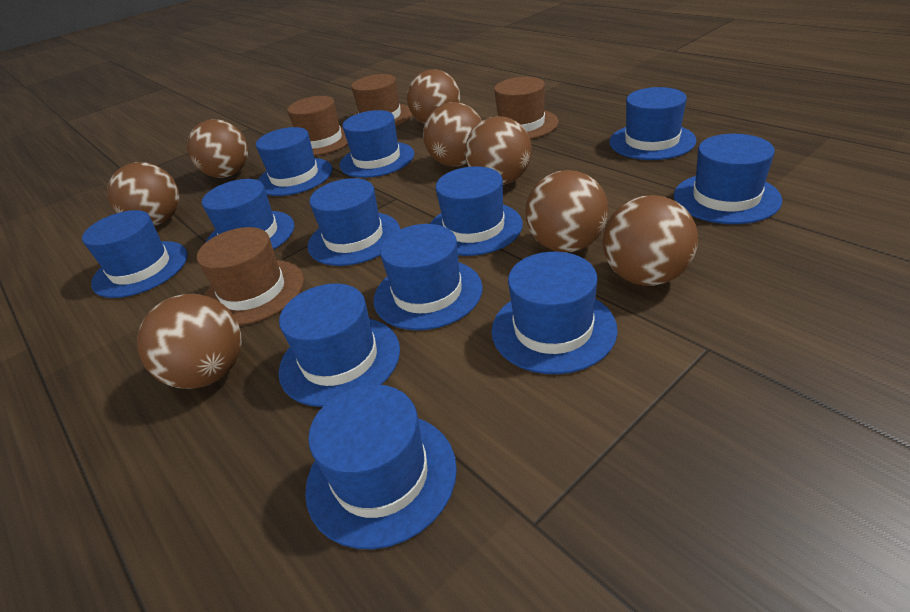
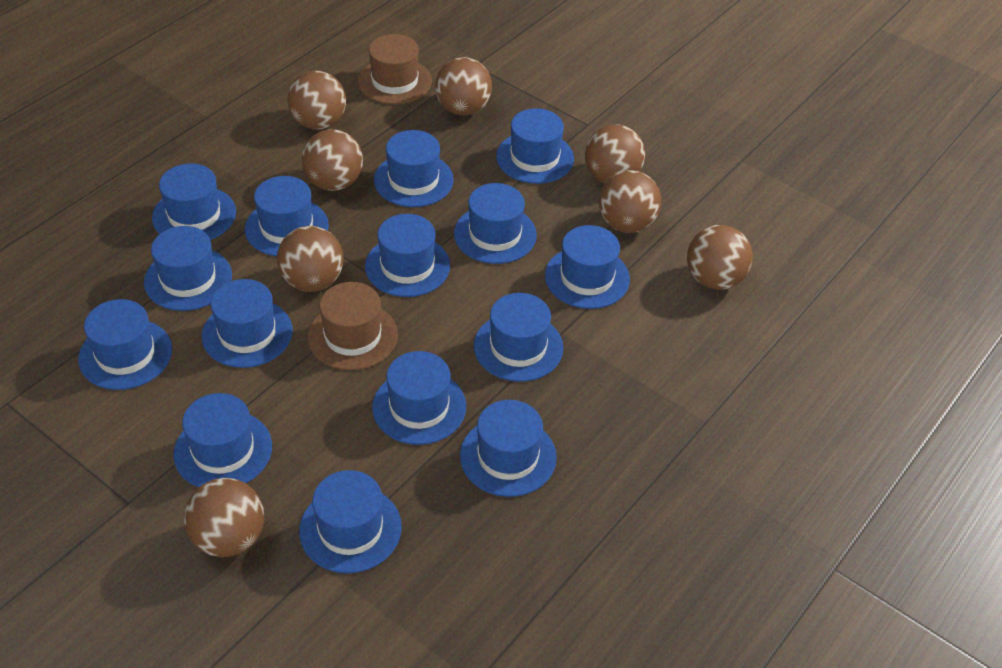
blue hat: 12 -> 15
brown hat: 4 -> 2

